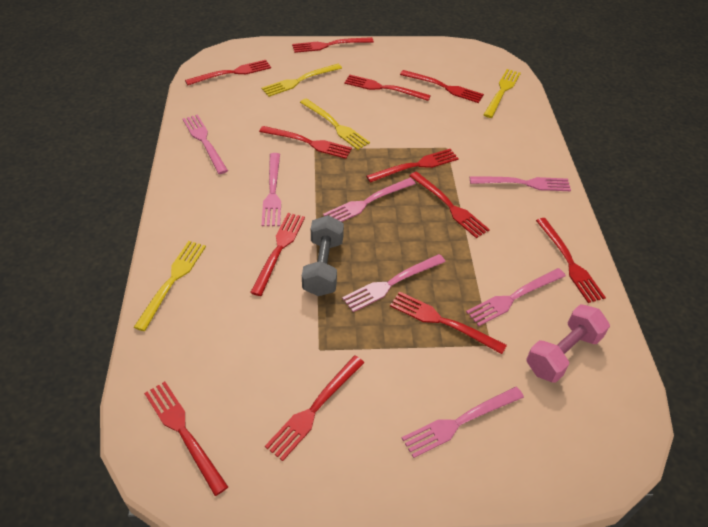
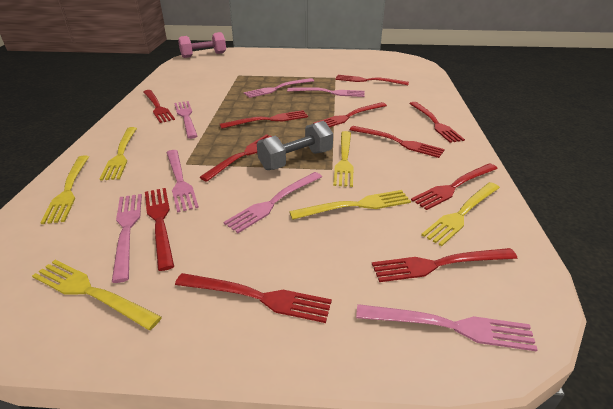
red fork: 12 -> 11
yellow fork: 4 -> 6

